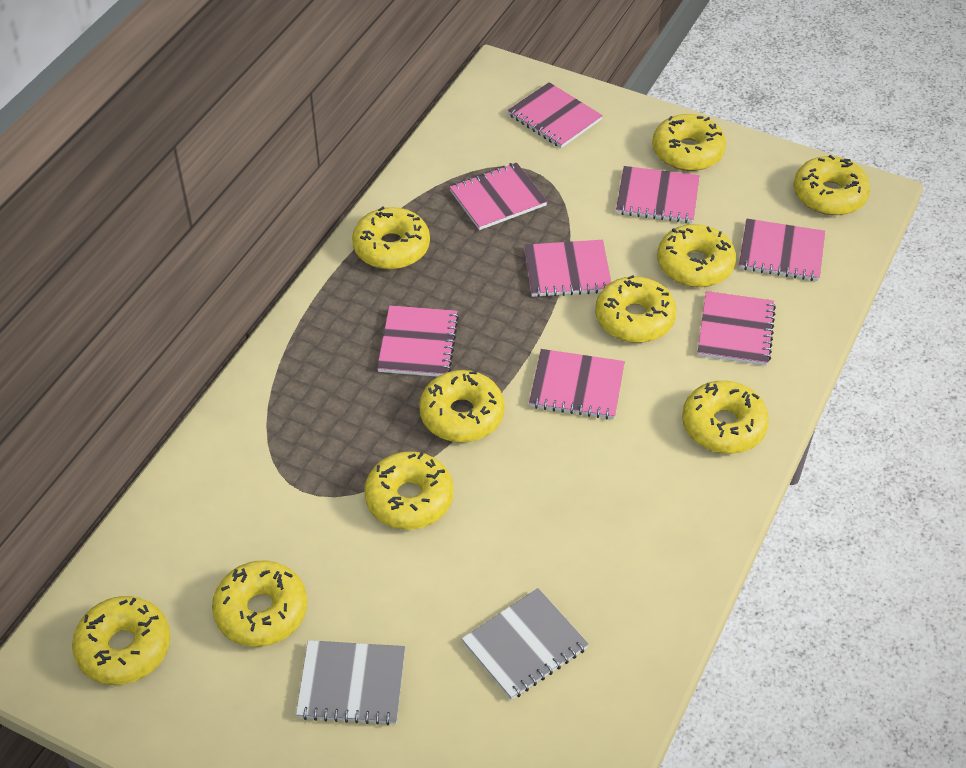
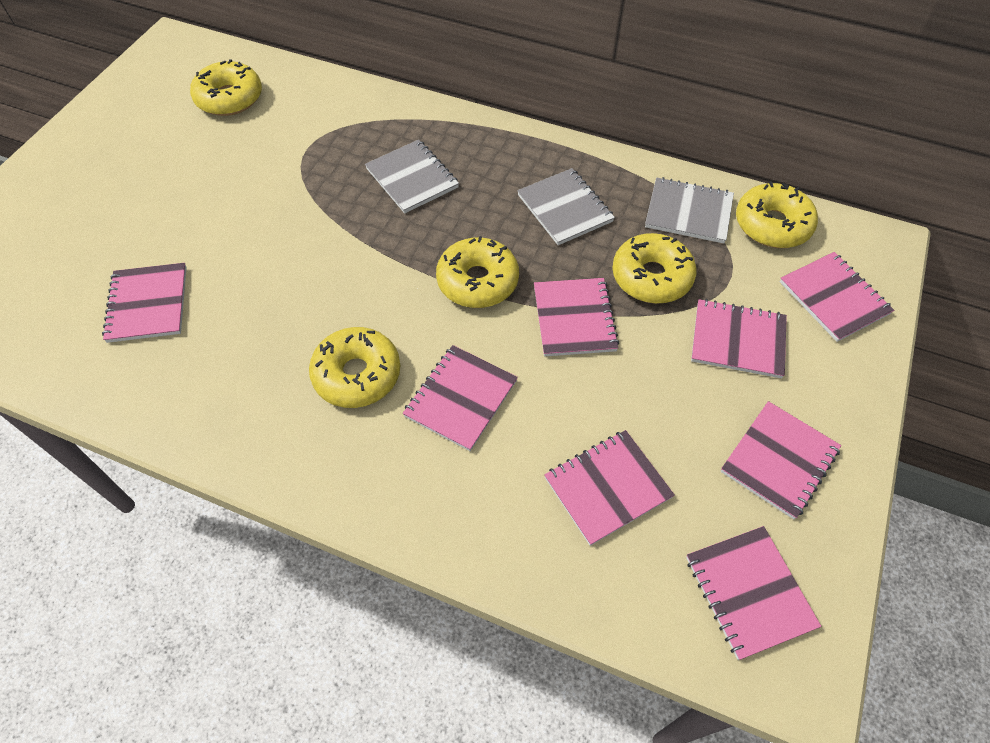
grey notebook: 2 -> 3
yellow donut: 10 -> 5

